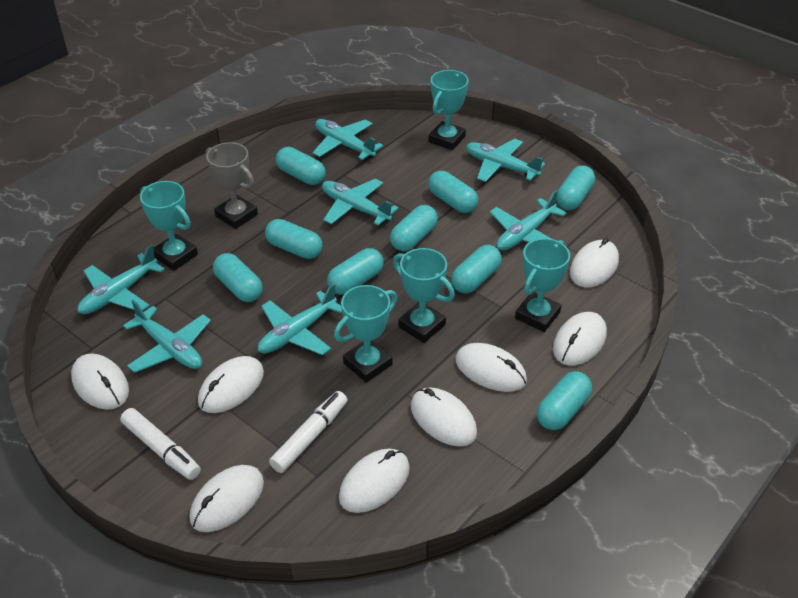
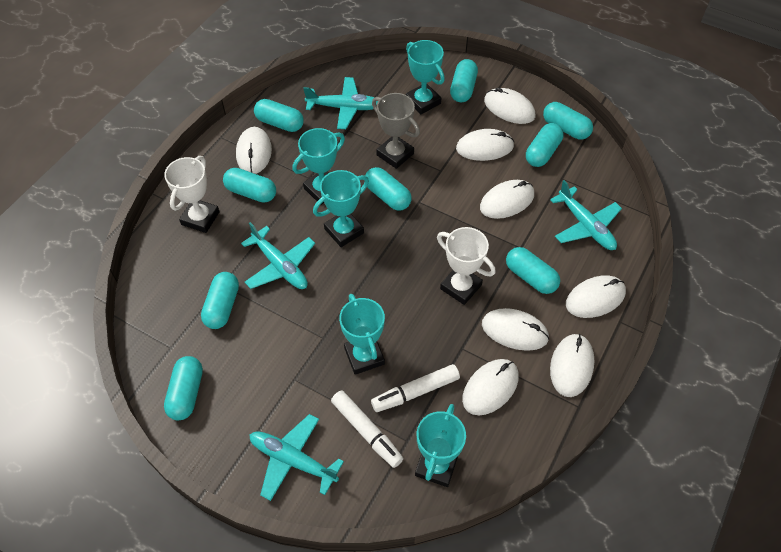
turquoise plane: 7 -> 4
white trophy: 0 -> 2

